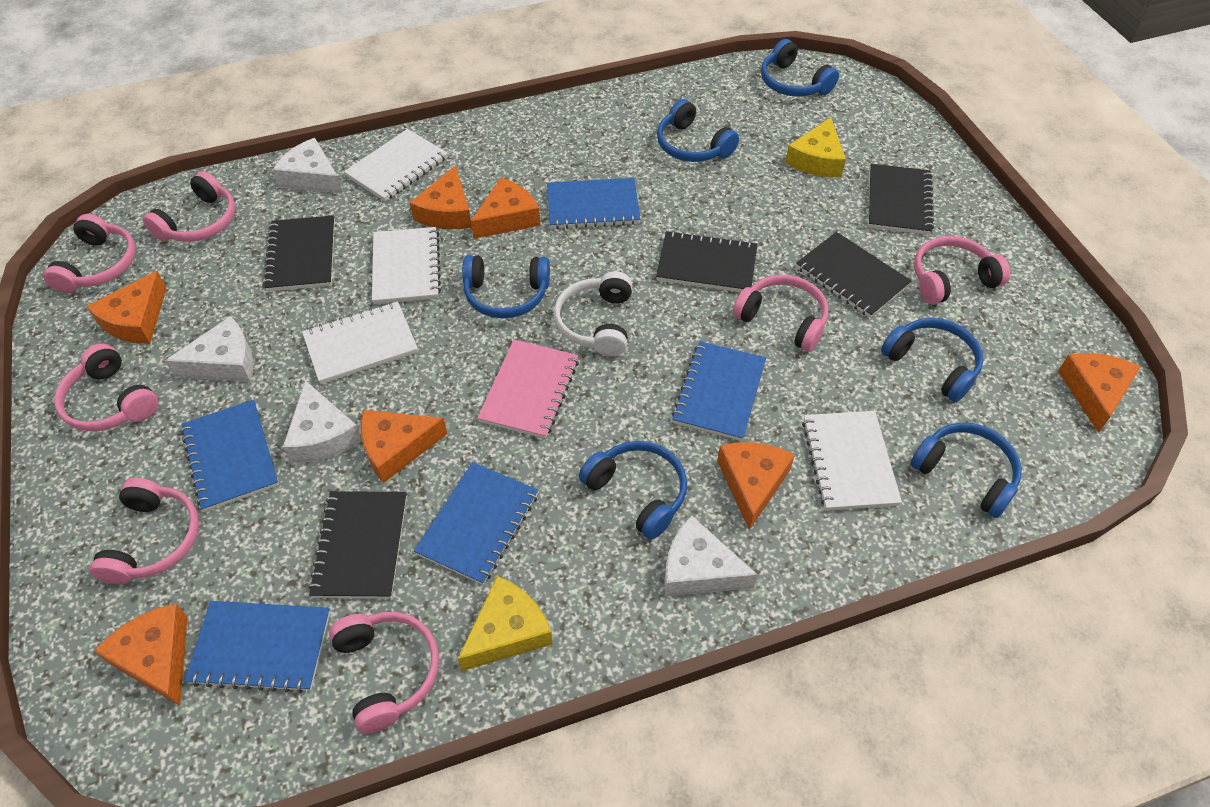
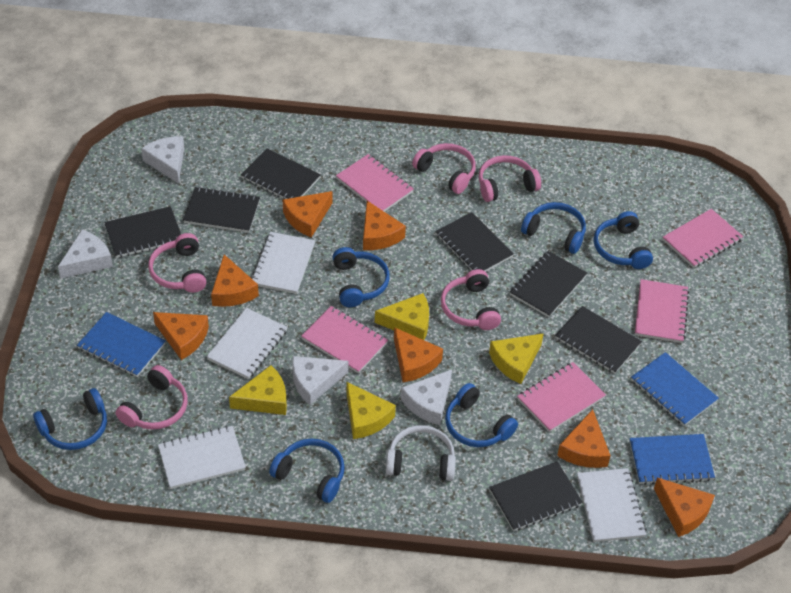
black notebook: 5 -> 7
blue notebook: 5 -> 3
pink headphones: 7 -> 5
pink notebook: 1 -> 5
yellow cheese: 2 -> 4

